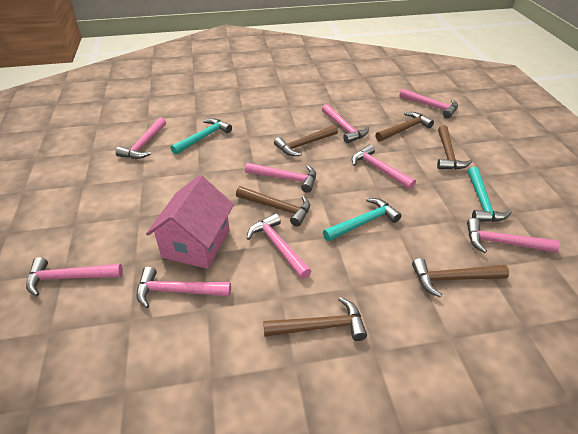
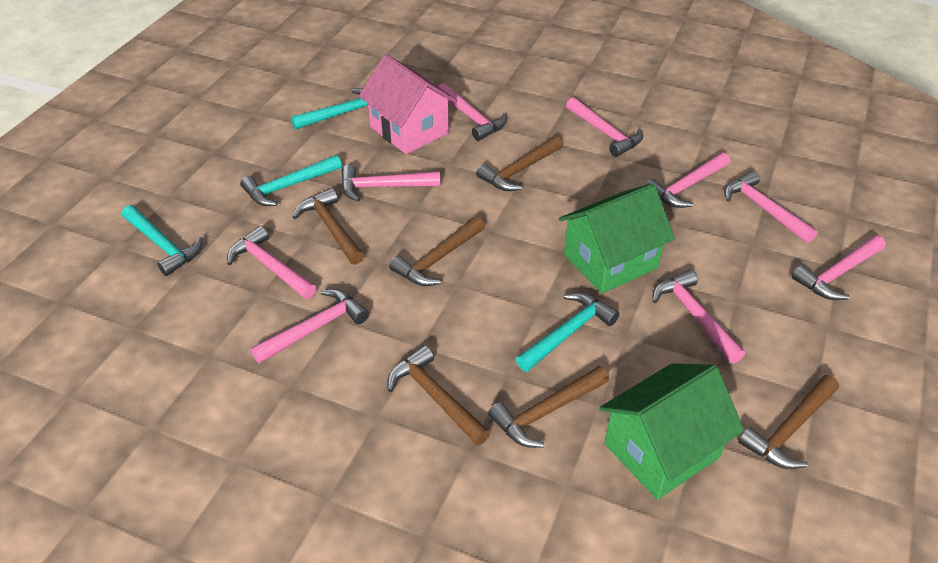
green house: 0 -> 2
turquoise hammer: 3 -> 4

